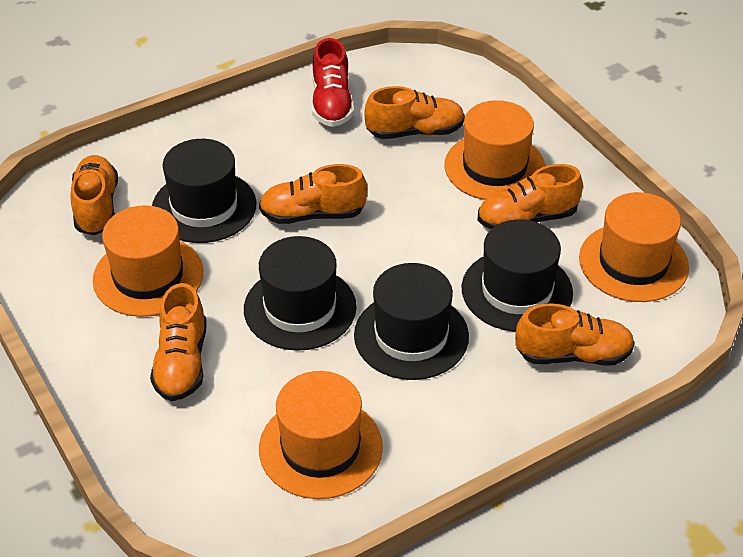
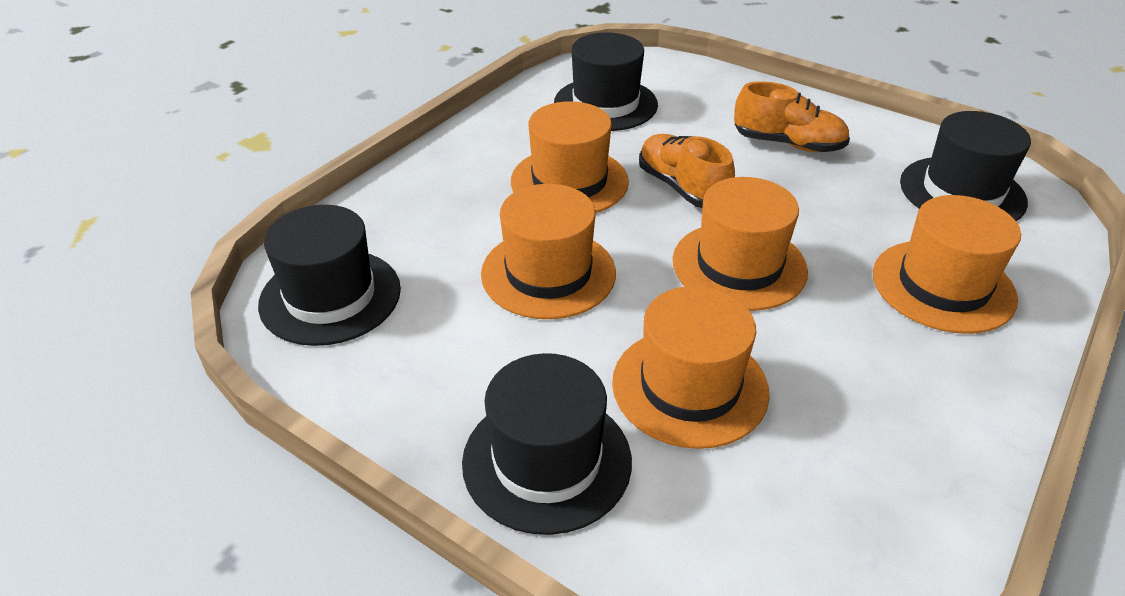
orange hat: 4 -> 5
orange shoe: 6 -> 2
red shoe: 1 -> 0

